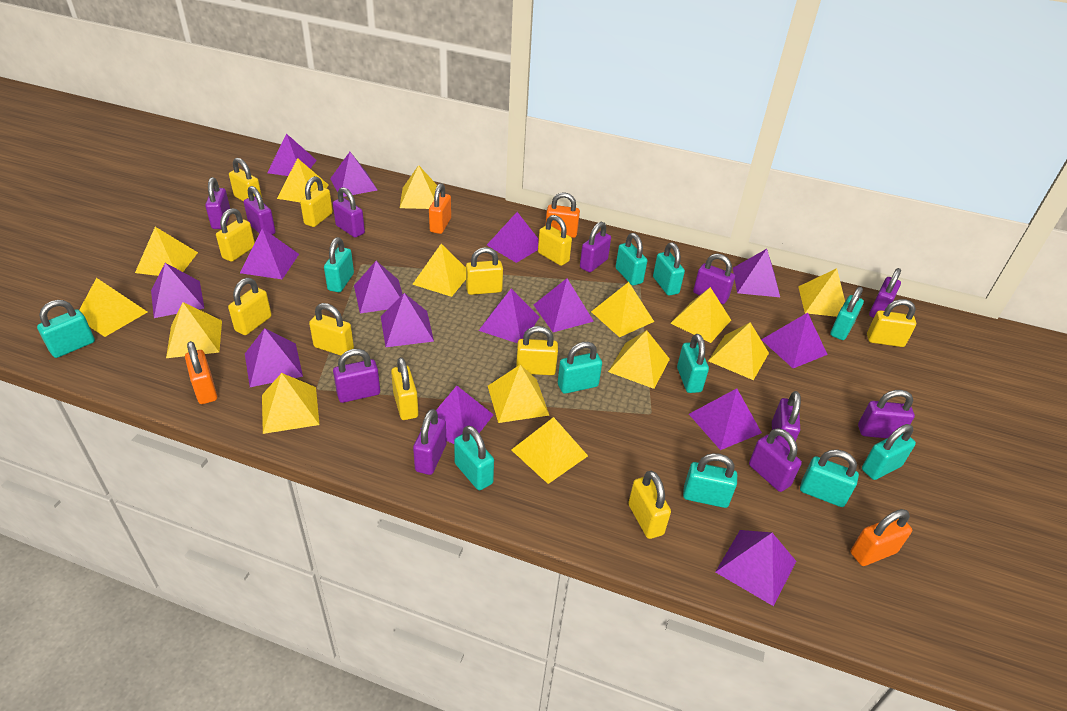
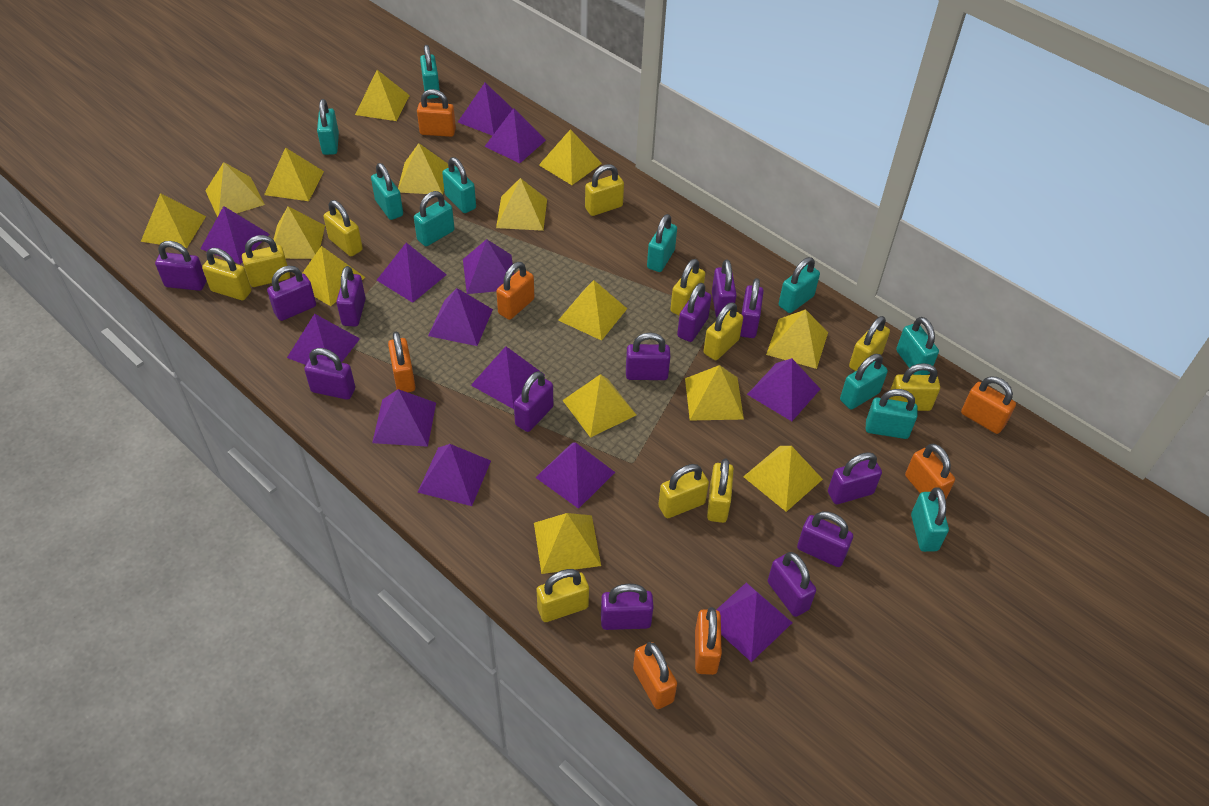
orange padlock: 4 -> 7
purple padlock: 11 -> 13
purple pyramid: 15 -> 13
yellow pyramid: 14 -> 15

